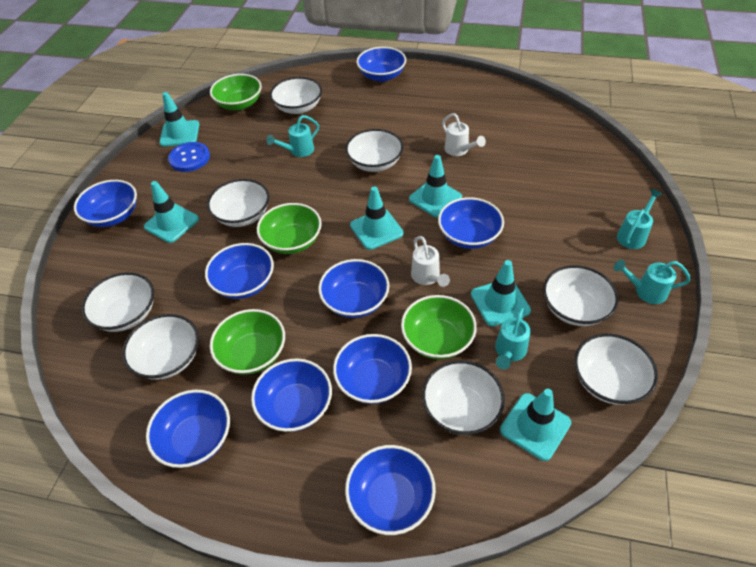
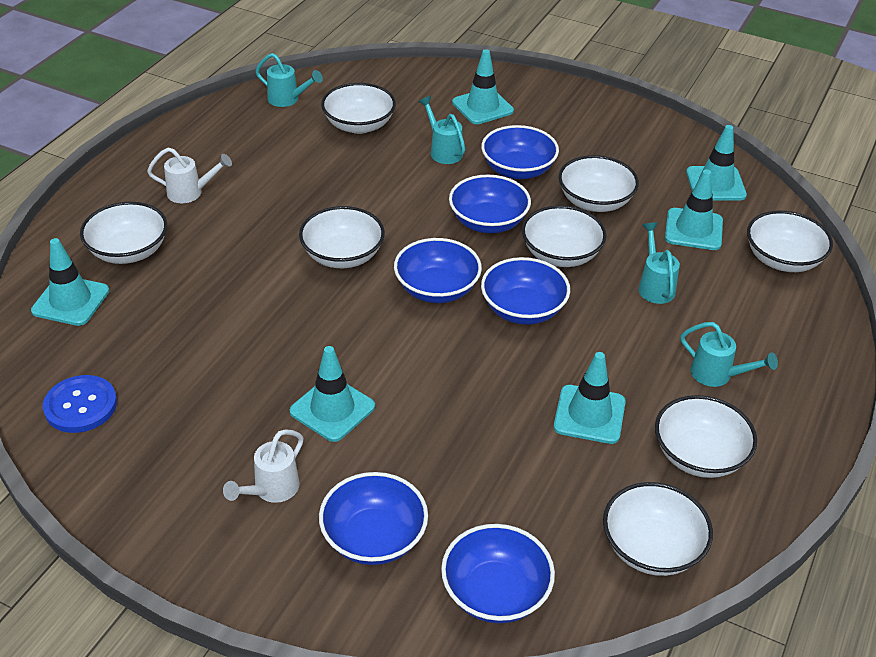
blue bowl: 9 -> 6
green bowl: 4 -> 0

